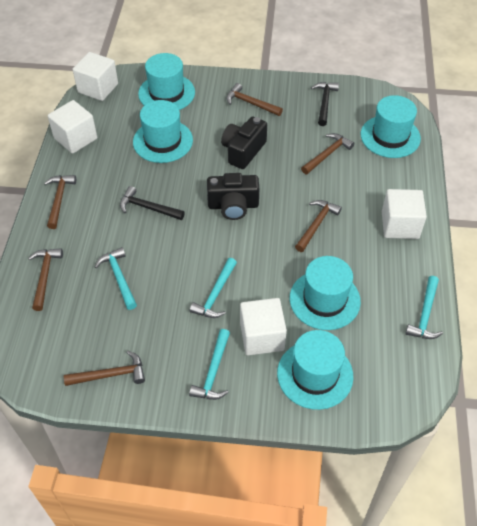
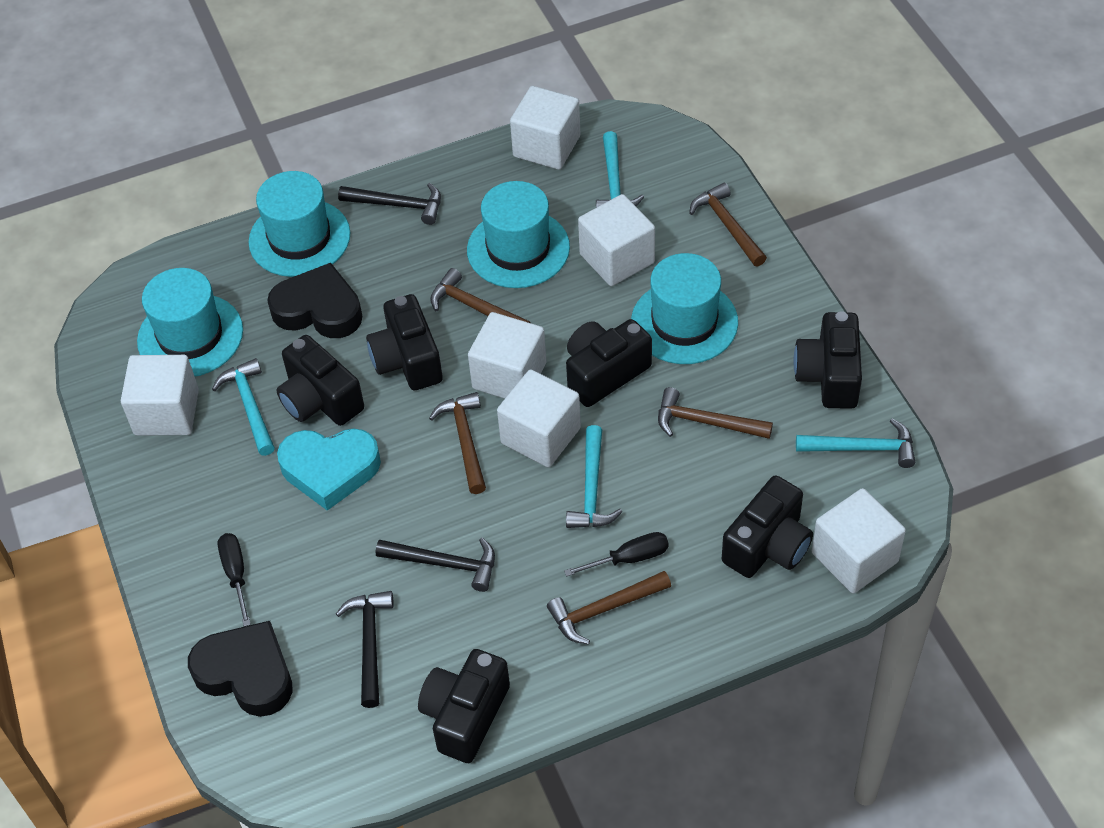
black camera: 2 -> 6
black hammer: 2 -> 3
black heart: 0 -> 2
black screwdriver: 0 -> 2
brown hammer: 6 -> 5
turquoise hat: 5 -> 4
turquoise heart: 0 -> 1
white cube: 4 -> 6

